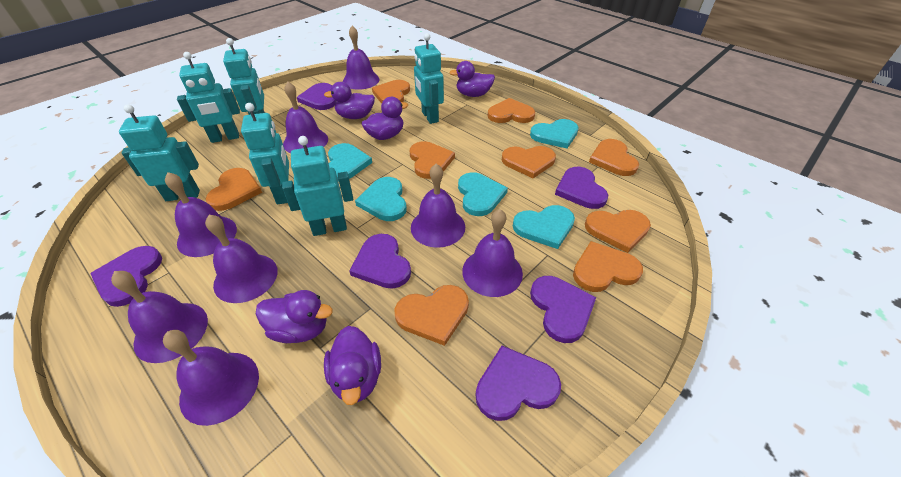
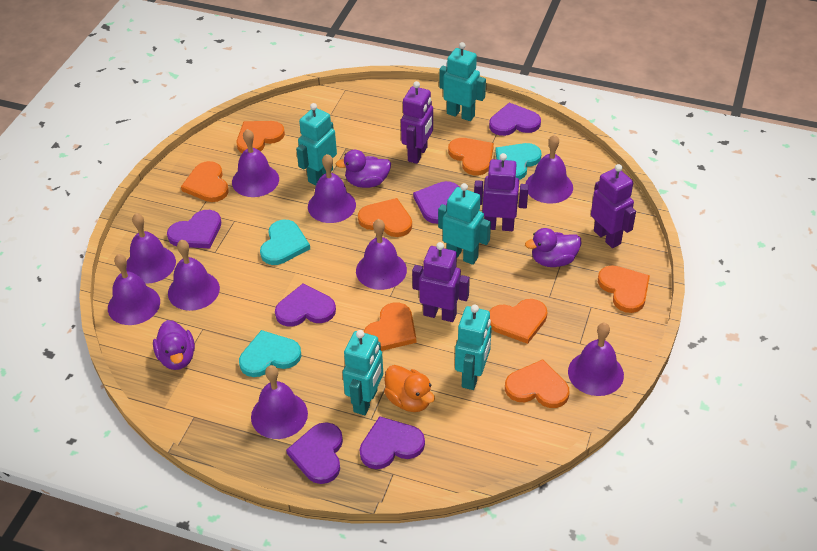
orange duck: 0 -> 1
orange heart: 9 -> 8
purple bell: 8 -> 9
purple duck: 5 -> 3
purple robot: 0 -> 4
turquoise heart: 5 -> 3
turquoise robot: 6 -> 5

